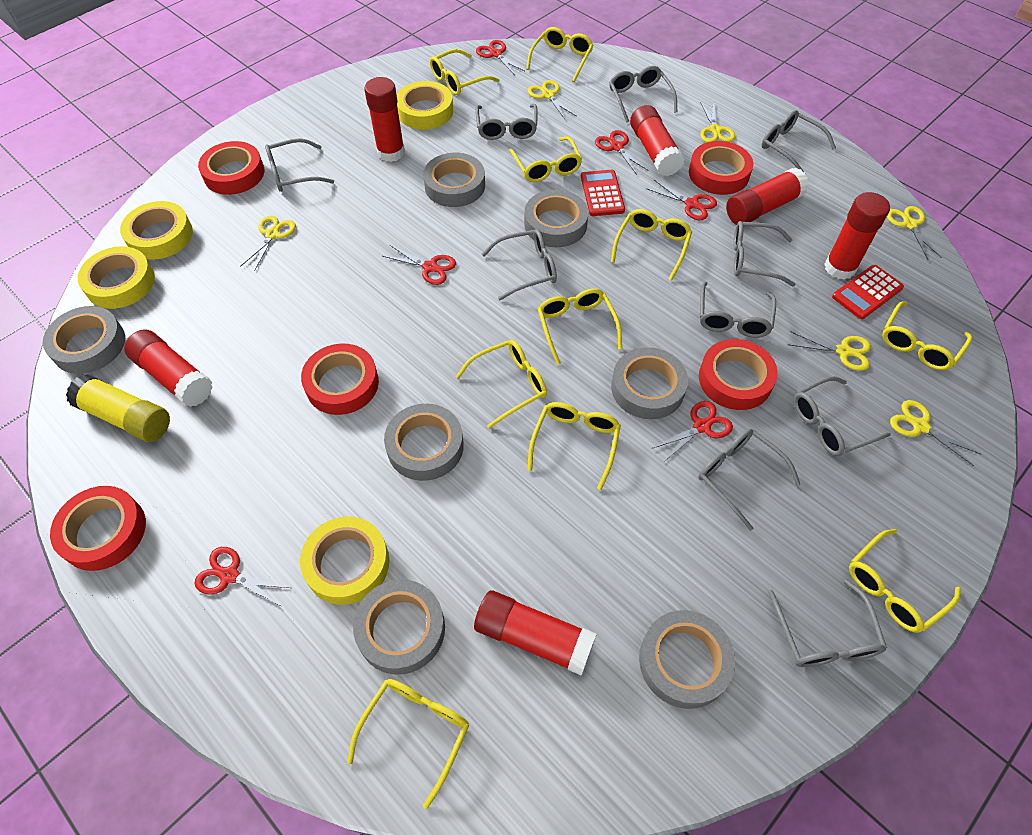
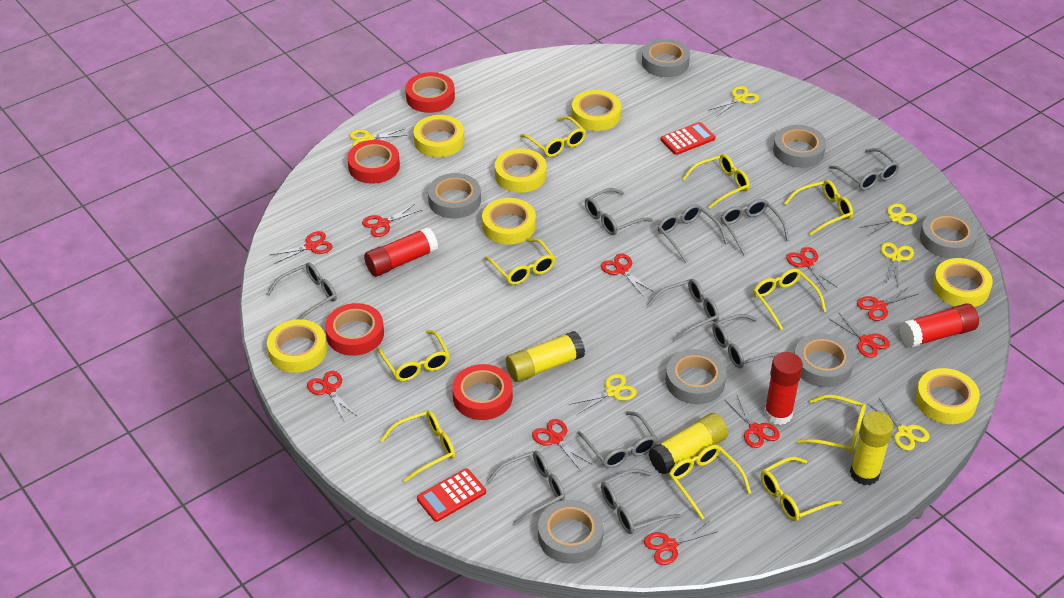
red glue stick: 6 -> 3
red scissors: 6 -> 10
red tape: 5 -> 4
yellow glue stick: 1 -> 3
yellow tape: 4 -> 7

